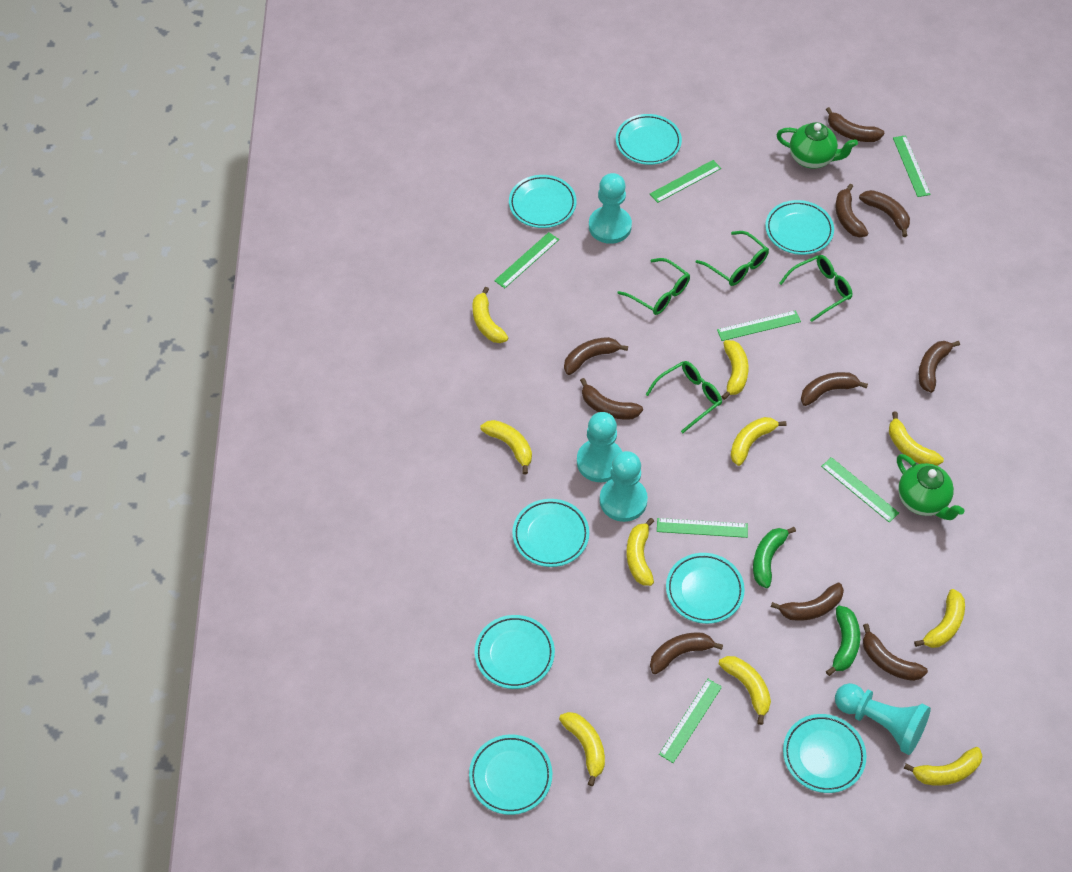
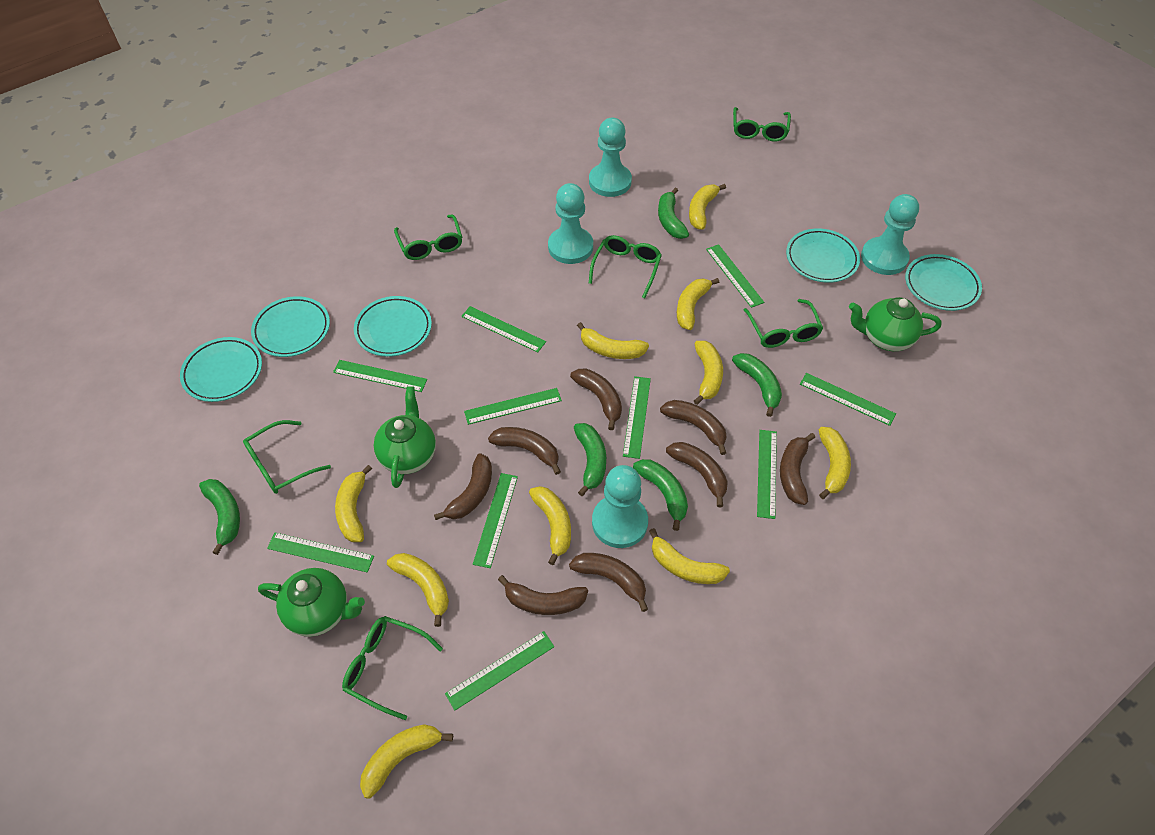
brown banana: 10 -> 8
green banana: 2 -> 5
green glasses: 4 -> 6
green ruler: 7 -> 10
green teapot: 2 -> 3
turquoise plate: 8 -> 5

